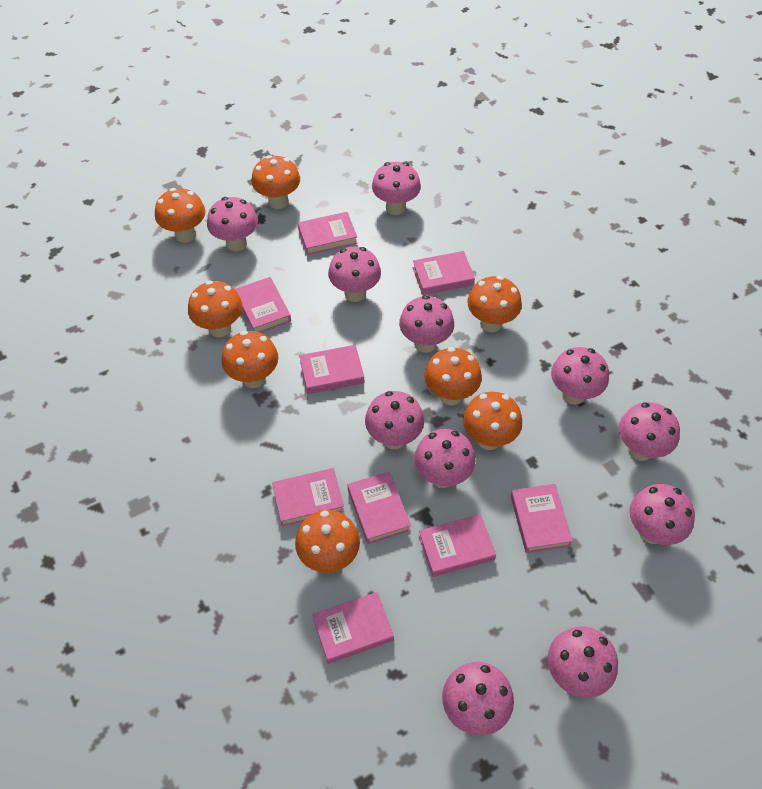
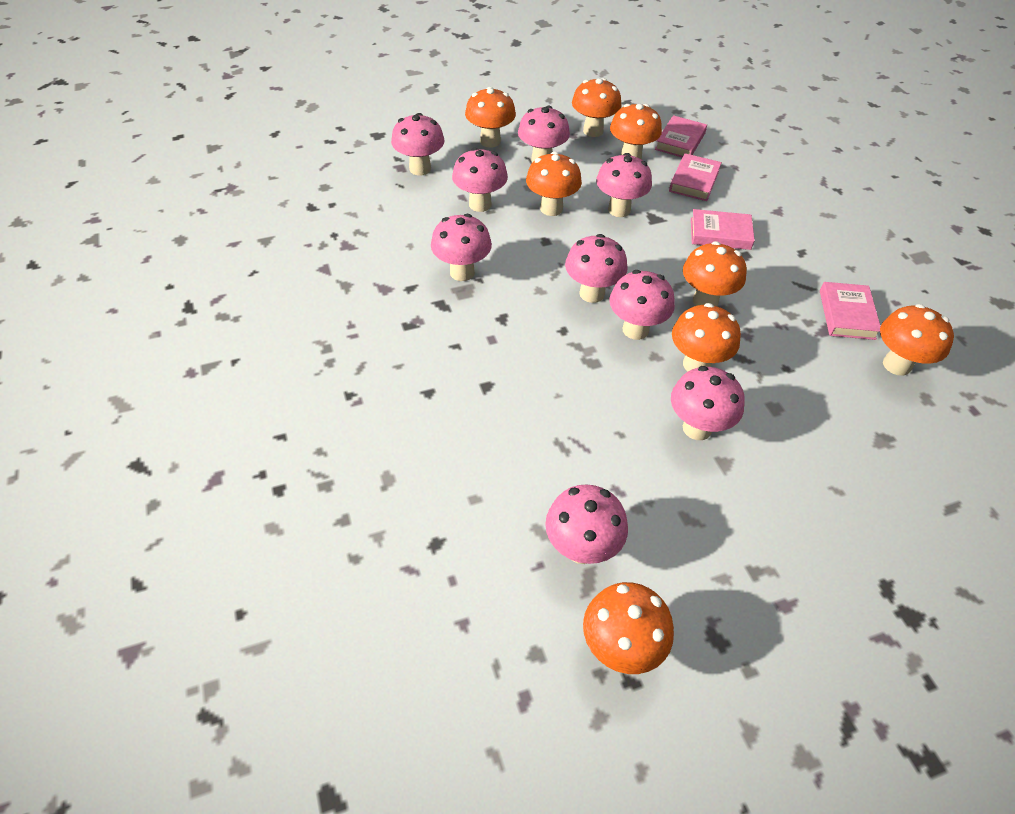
pink book: 9 -> 4
pink mushroom: 11 -> 9

